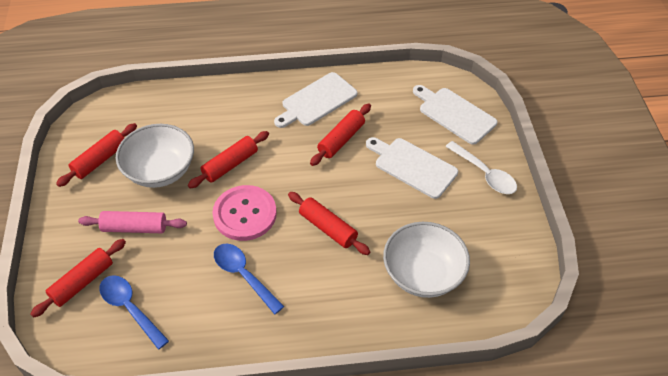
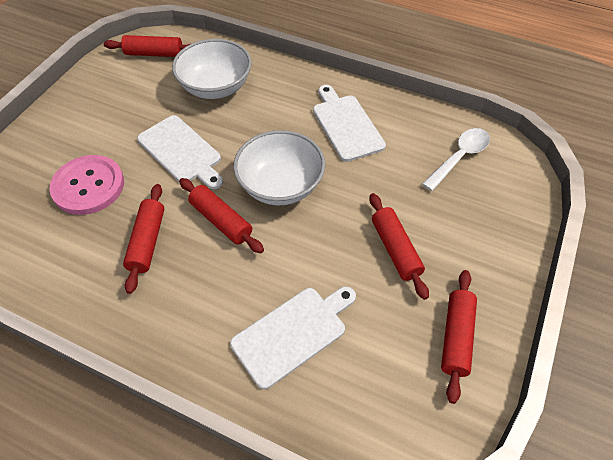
blue spoon: 2 -> 0
pink rolling pin: 1 -> 0

